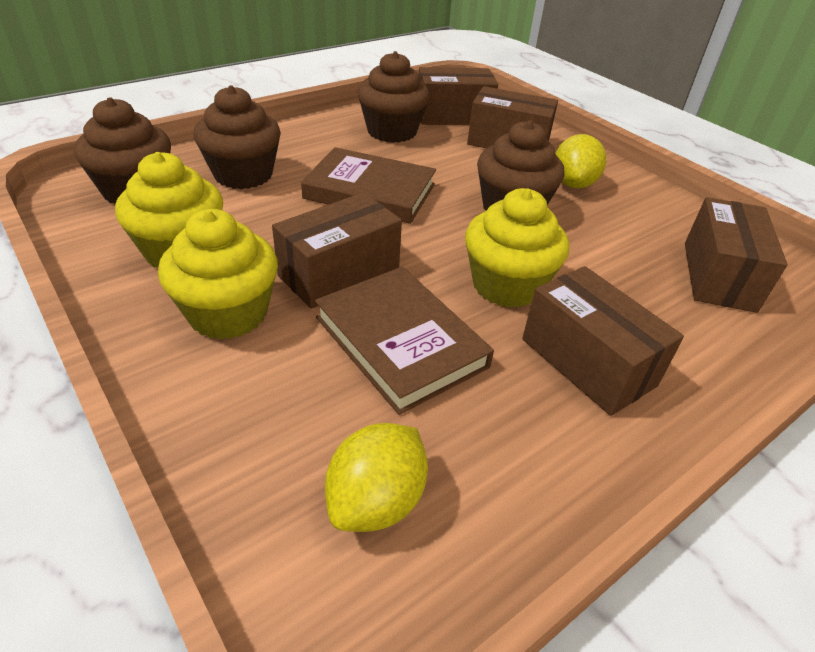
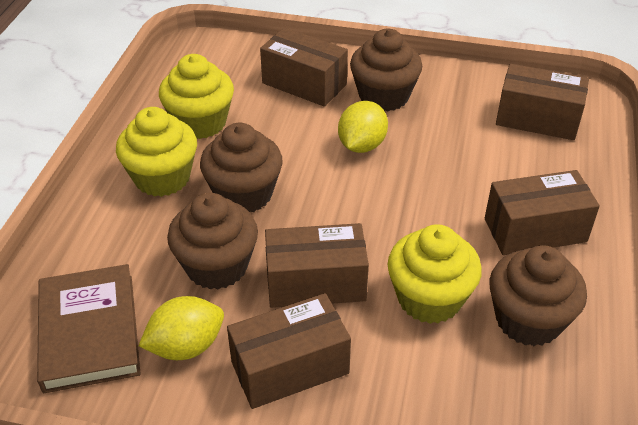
brown book: 2 -> 1

